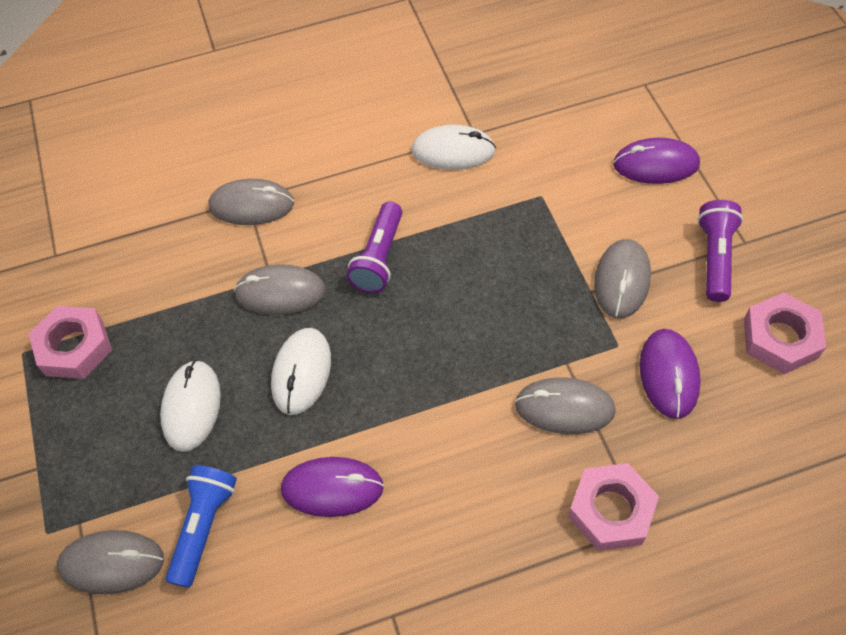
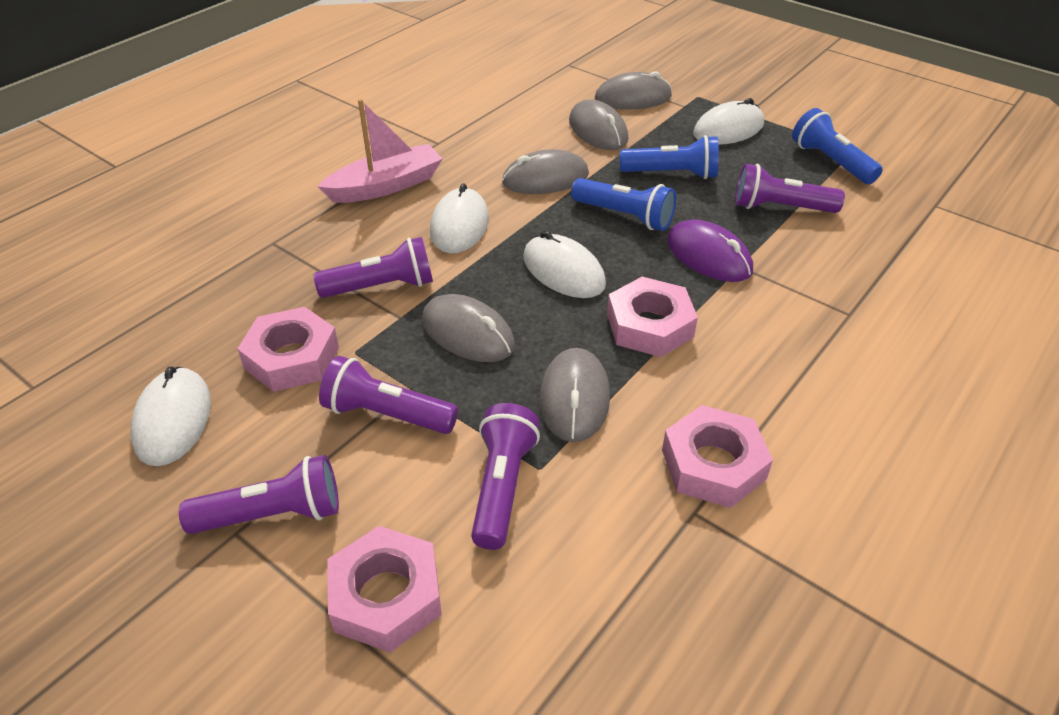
blue flashlight: 1 -> 3
pink boat: 0 -> 1
pink nut: 3 -> 4
purple flashlight: 2 -> 5
purple mouse: 3 -> 1
white mouse: 3 -> 4

